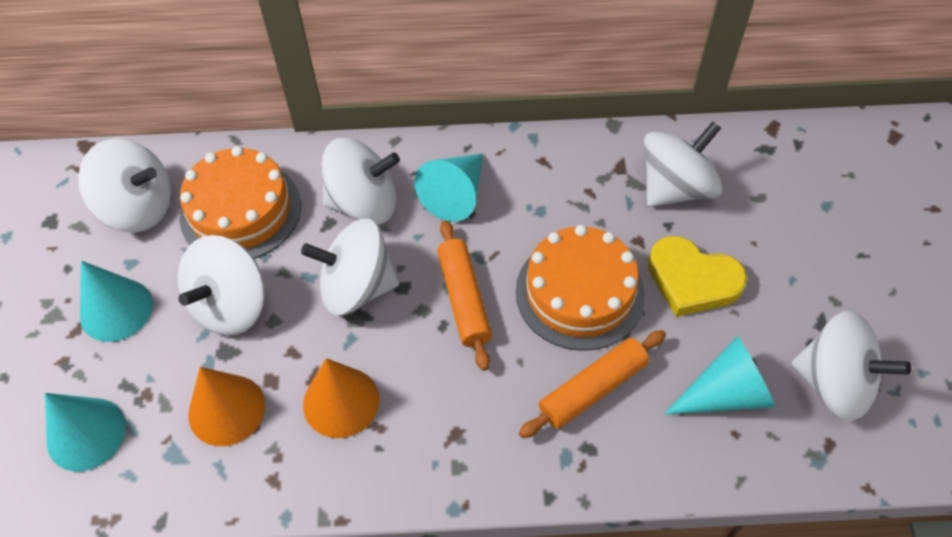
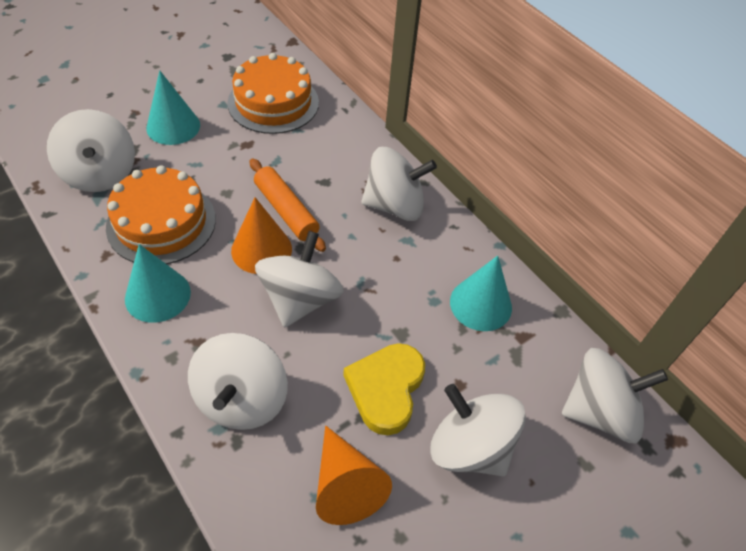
orange rolling pin: 2 -> 1
turquoise cone: 4 -> 3

